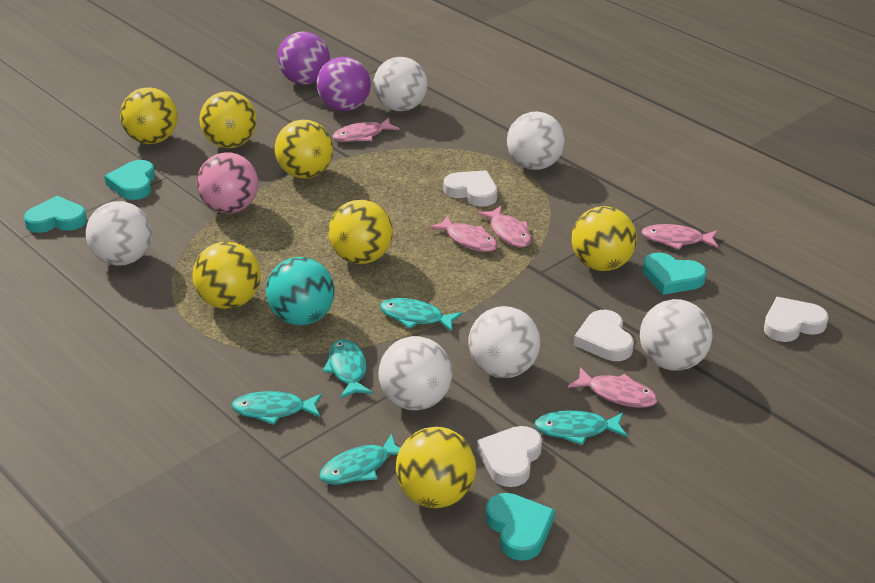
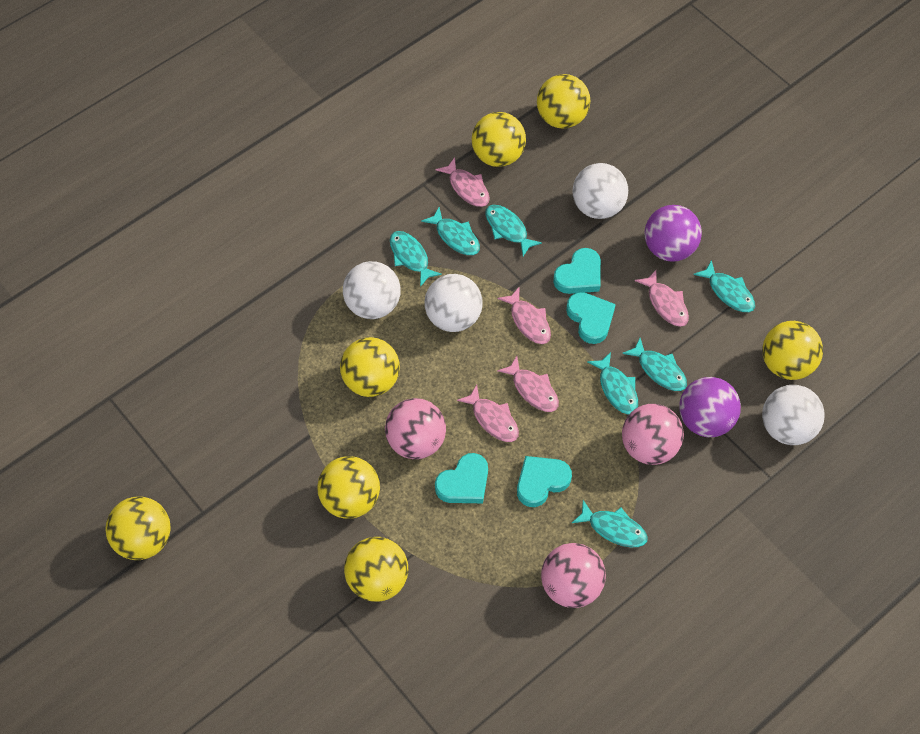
pink ball: 1 -> 3
turquoise ball: 1 -> 0
turquoise fish: 5 -> 7
white ball: 6 -> 4
white heart: 4 -> 0

